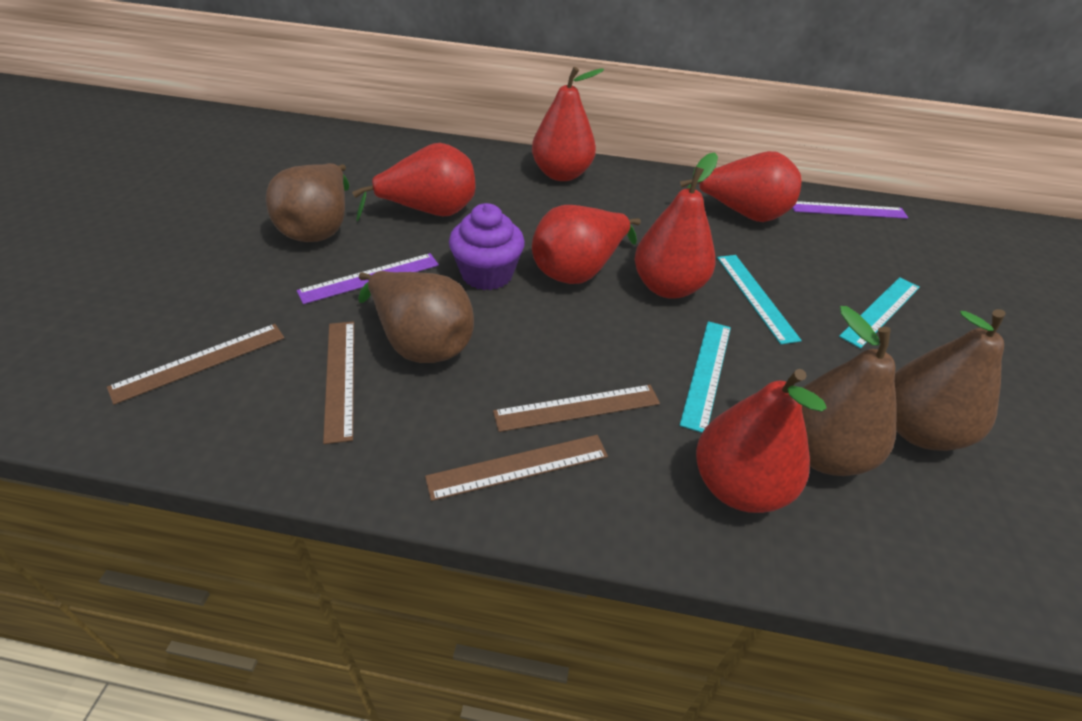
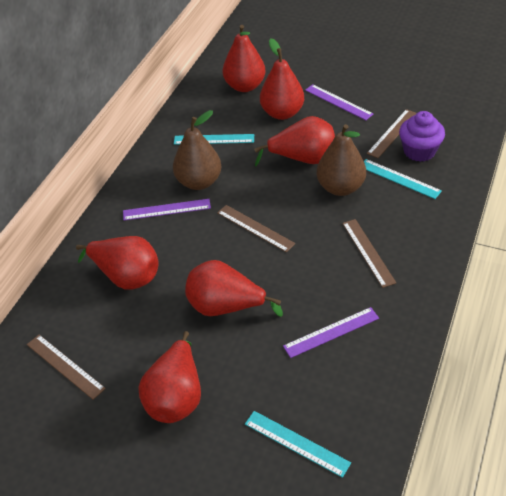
brown pear: 4 -> 2
purple ruler: 2 -> 3

